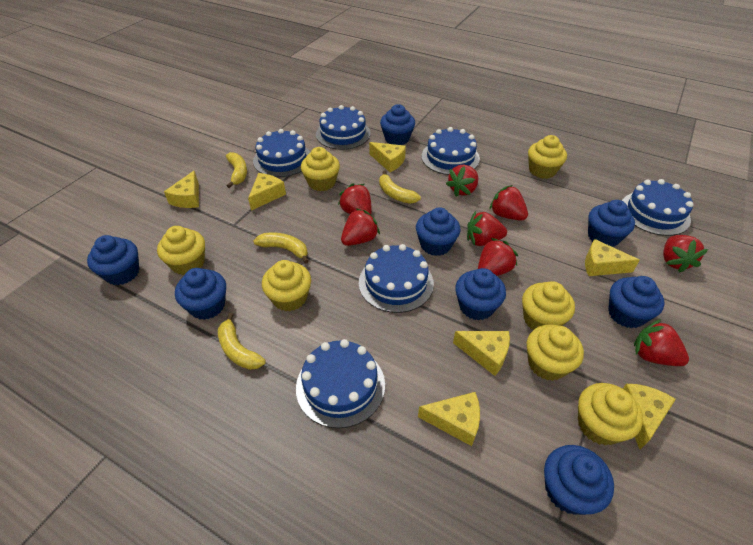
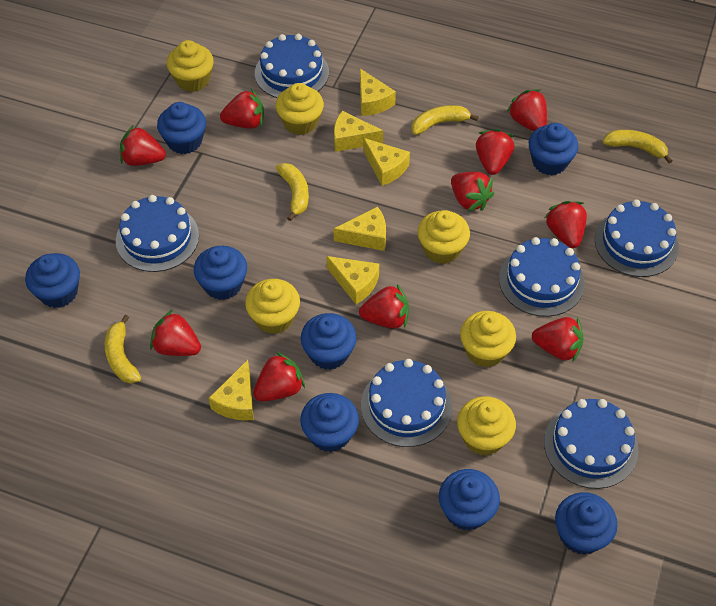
red strawberry: 8 -> 10
yellow cheese: 7 -> 6
yellow cupcake: 7 -> 6

